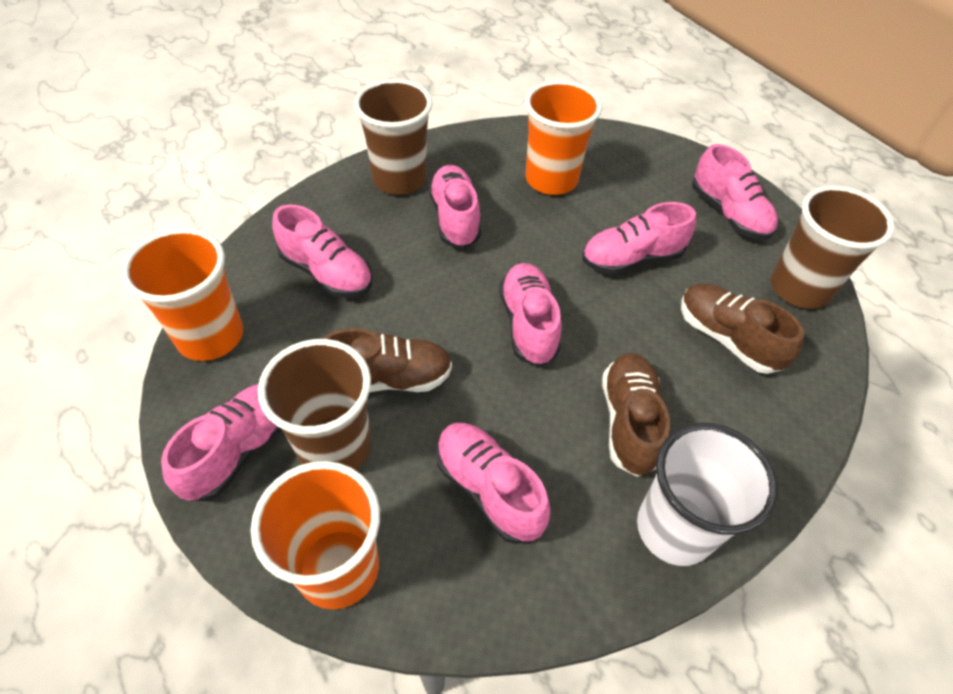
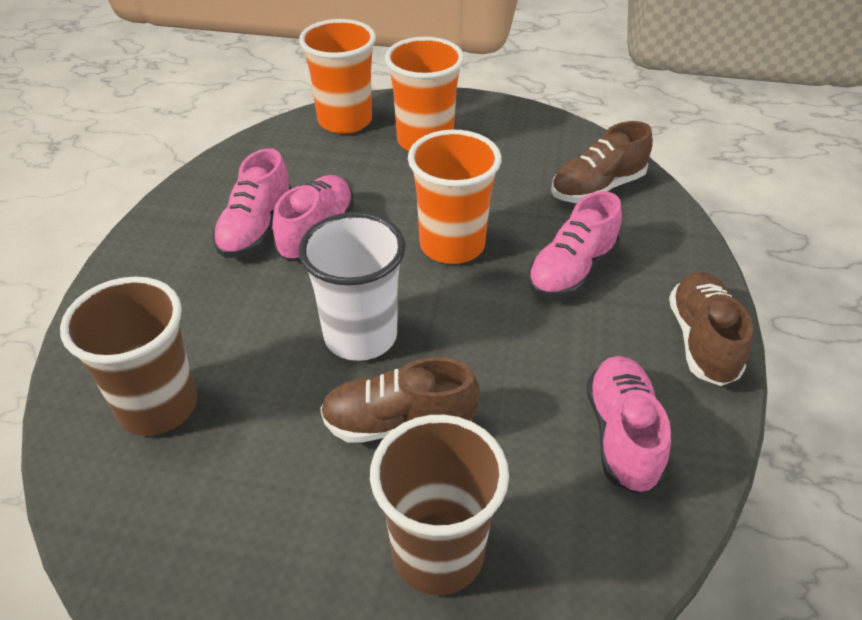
brown cup: 3 -> 2
pink shoe: 7 -> 4

